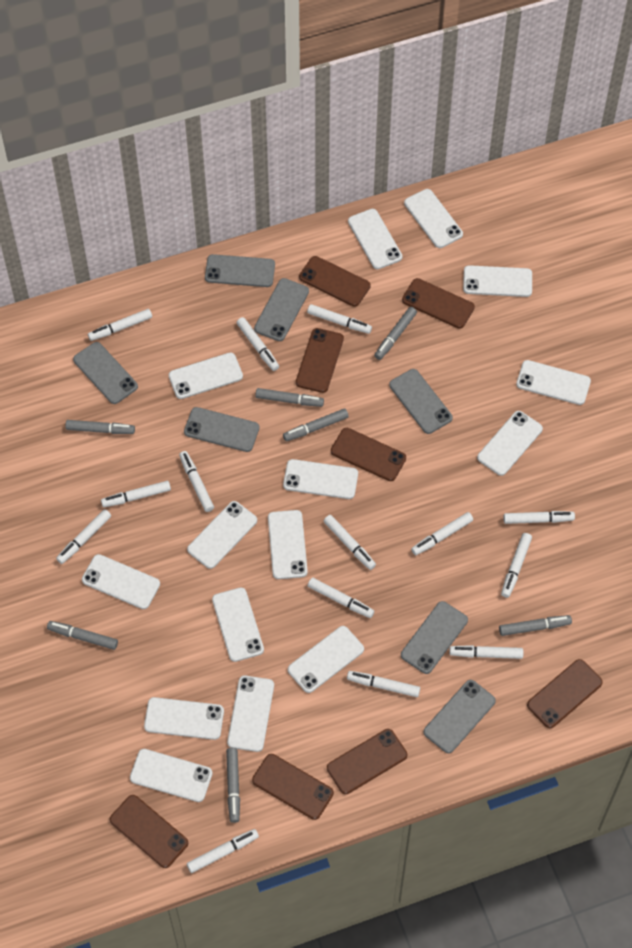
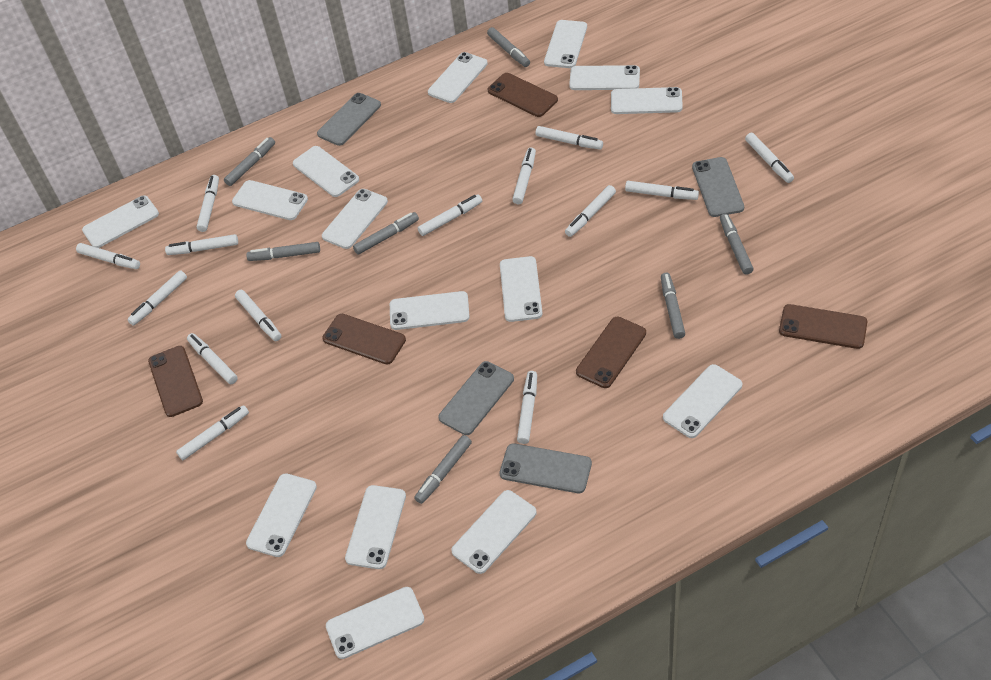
brown phone: 8 -> 5
grey phone: 7 -> 4

